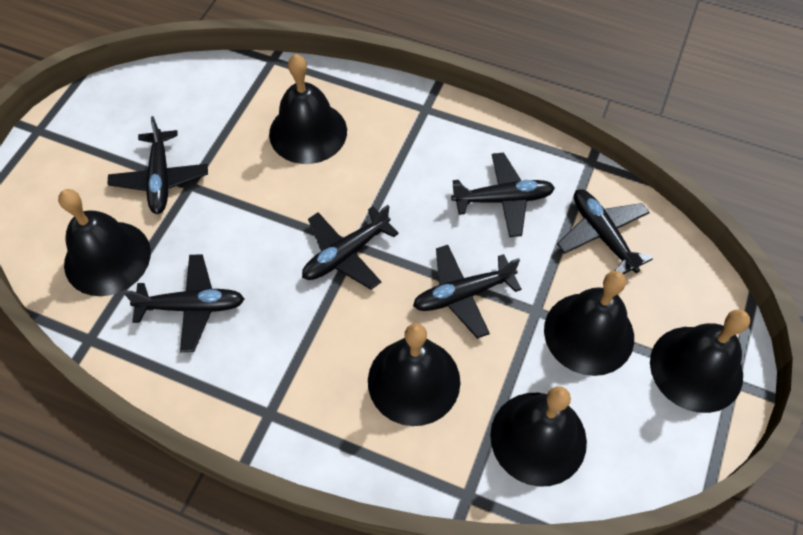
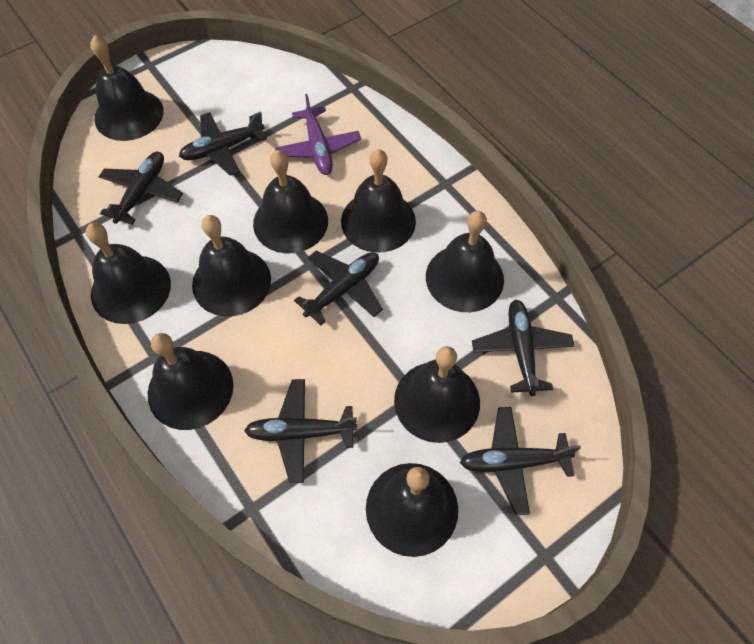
black bell: 6 -> 9
purple plane: 0 -> 1

